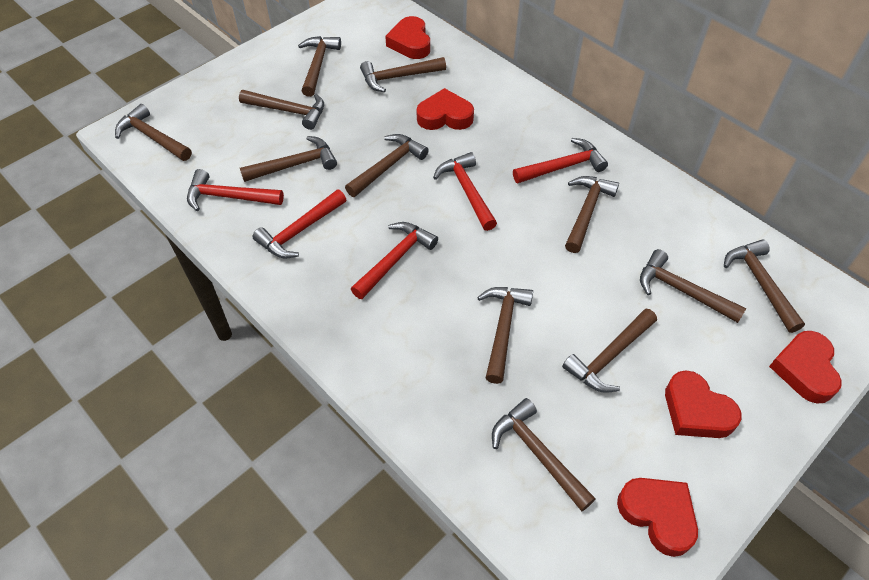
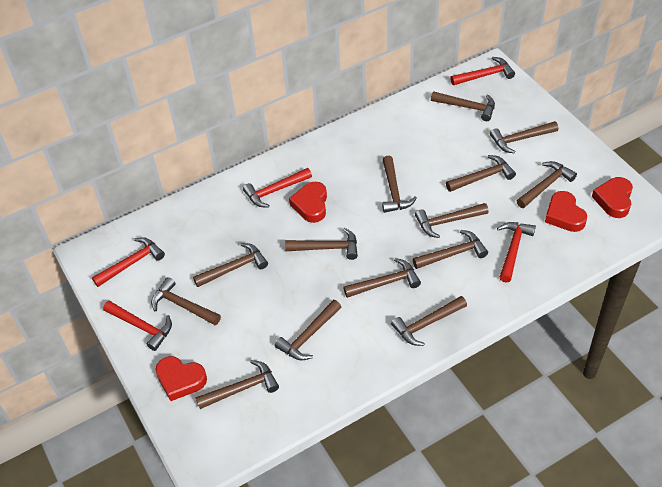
brown hammer: 12 -> 14
red heart: 5 -> 4

